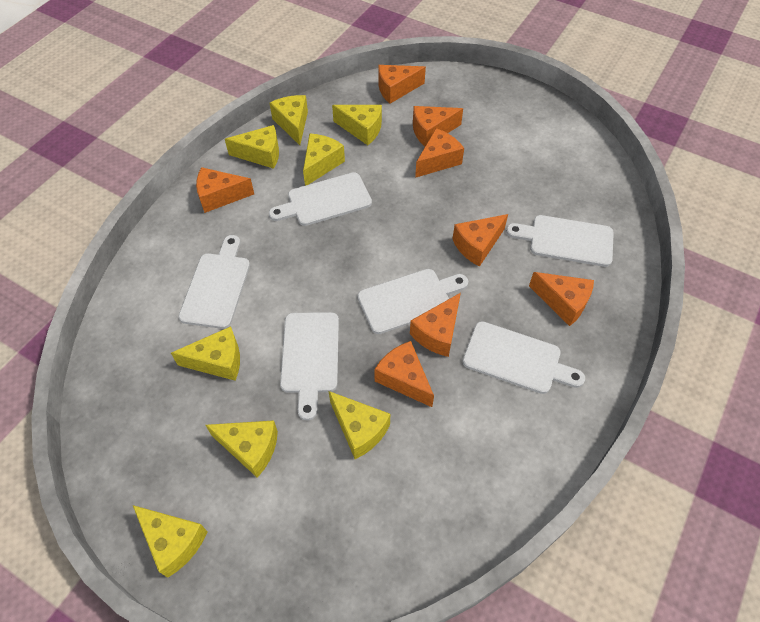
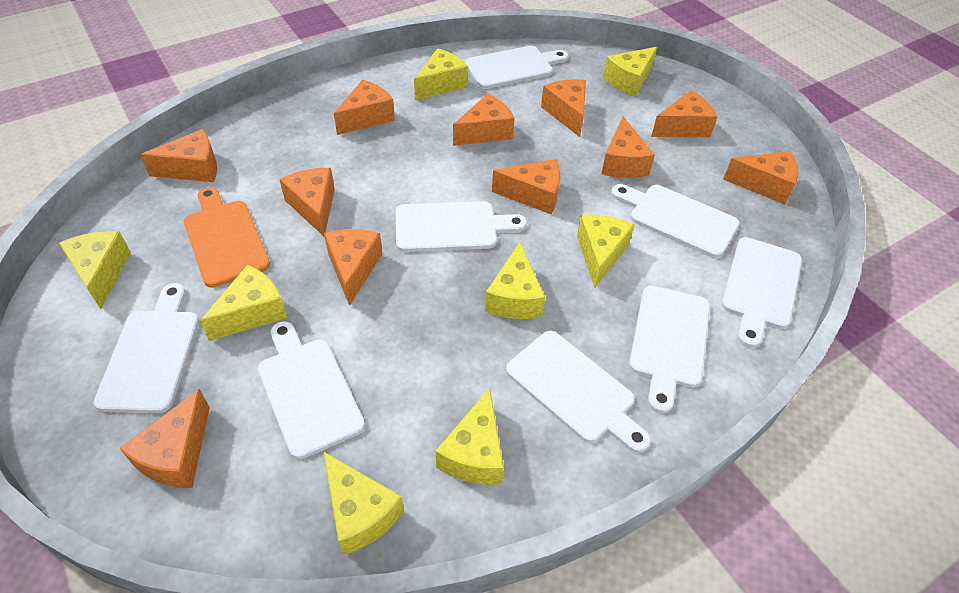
orange cheese: 8 -> 11
orange cutting board: 0 -> 1
white cutting board: 6 -> 8

